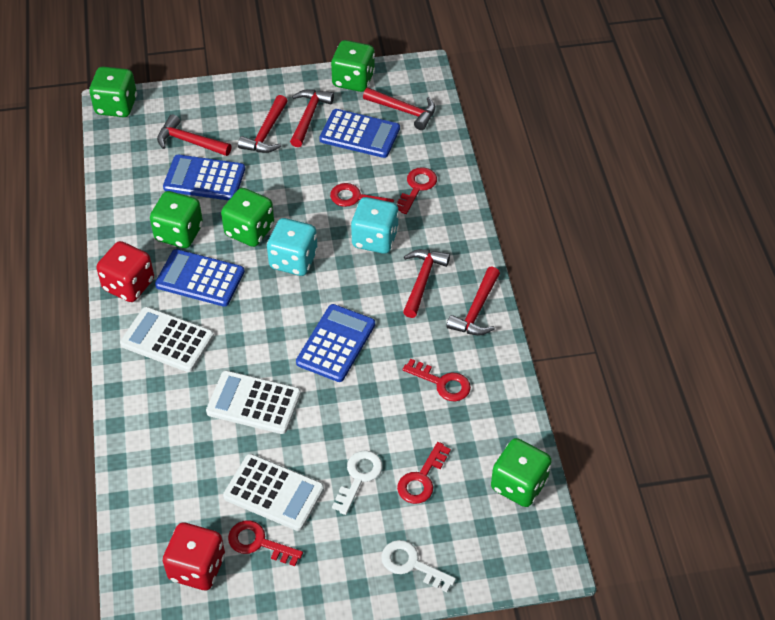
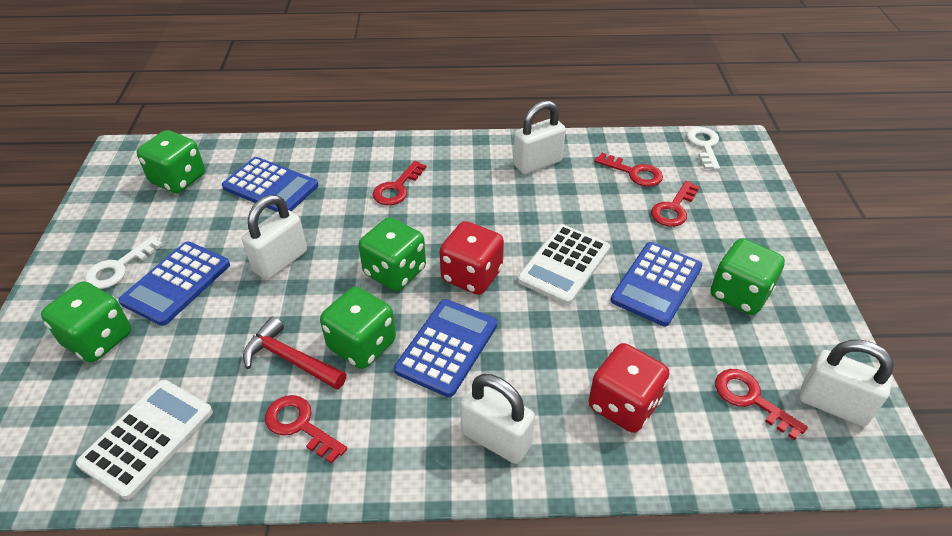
red hammer: 6 -> 1
turquoise dice: 2 -> 0
white calculator: 3 -> 2
white padlock: 0 -> 4

